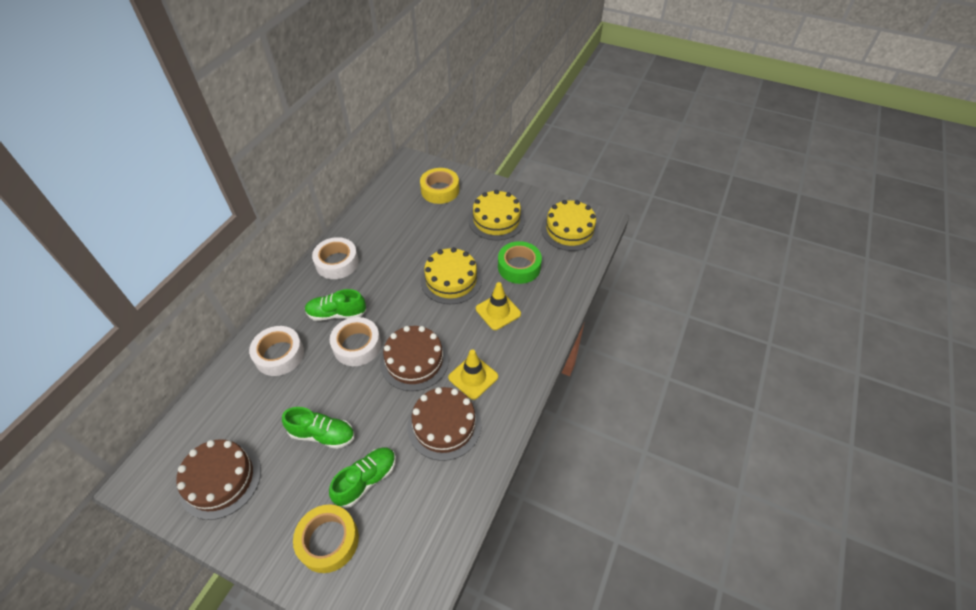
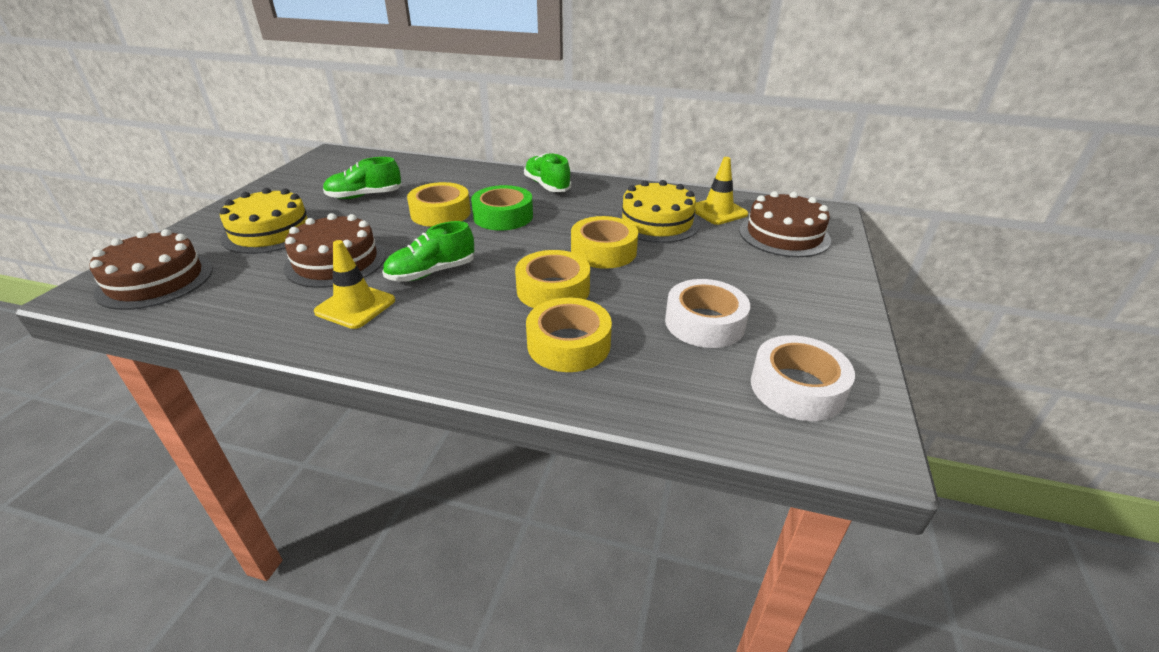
white tape: 3 -> 2
yellow cake: 3 -> 2
yellow tape: 2 -> 4

